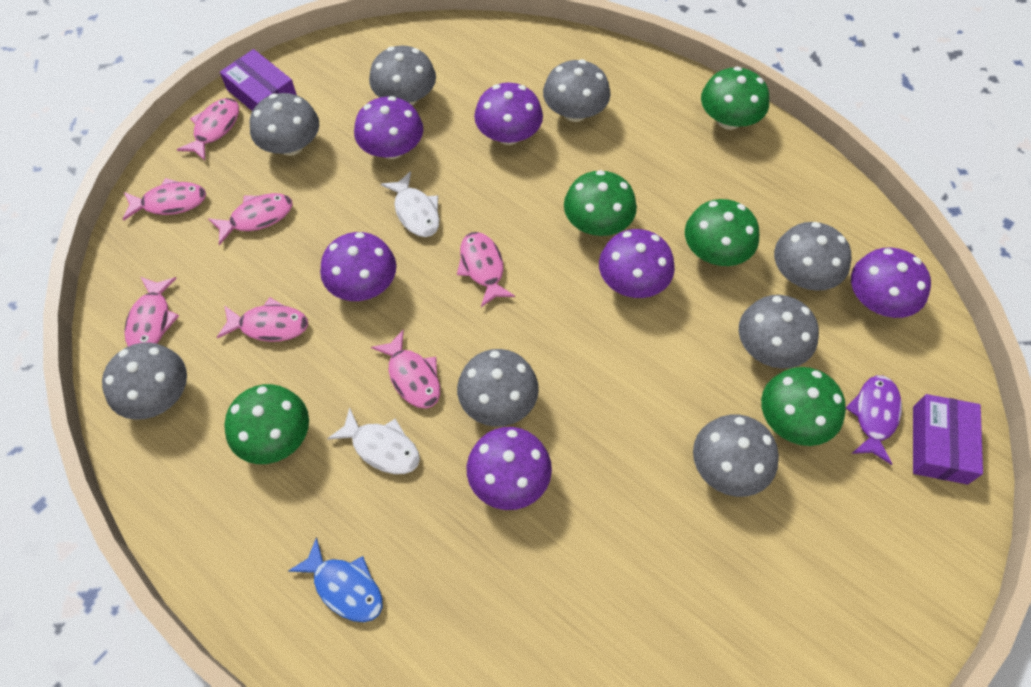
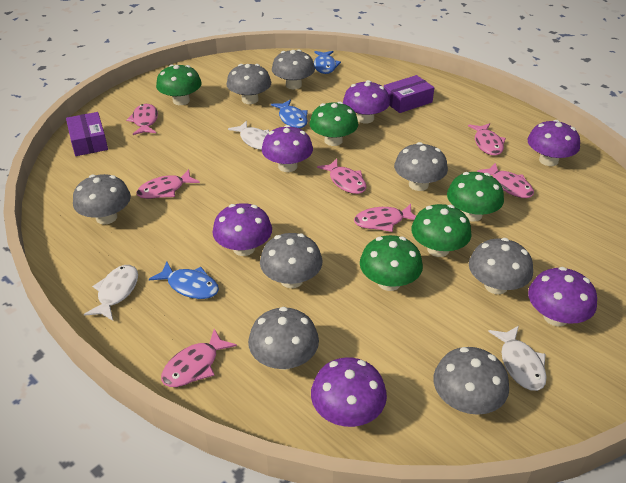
blue fish: 1 -> 3
purple fish: 1 -> 0
white fish: 2 -> 3

